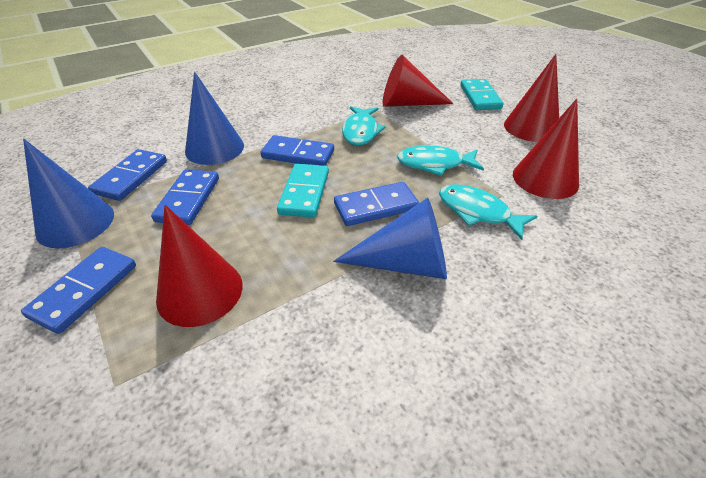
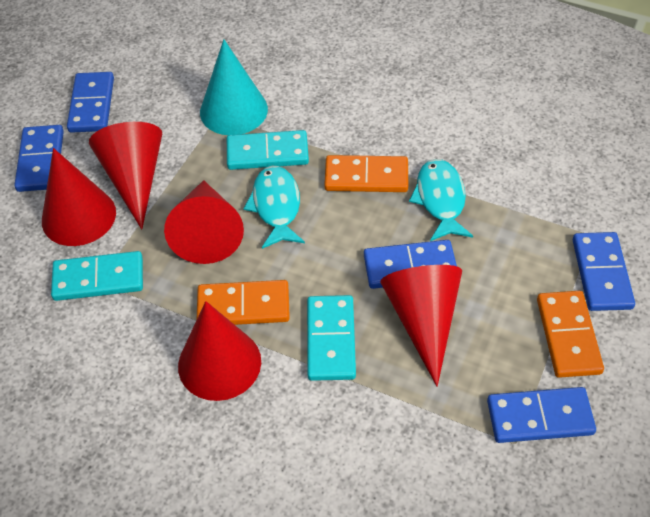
blue cone: 3 -> 0
orange domino: 0 -> 3
red cone: 4 -> 5
turquoise cone: 0 -> 1
turquoise domino: 2 -> 3
turquoise fish: 3 -> 2

